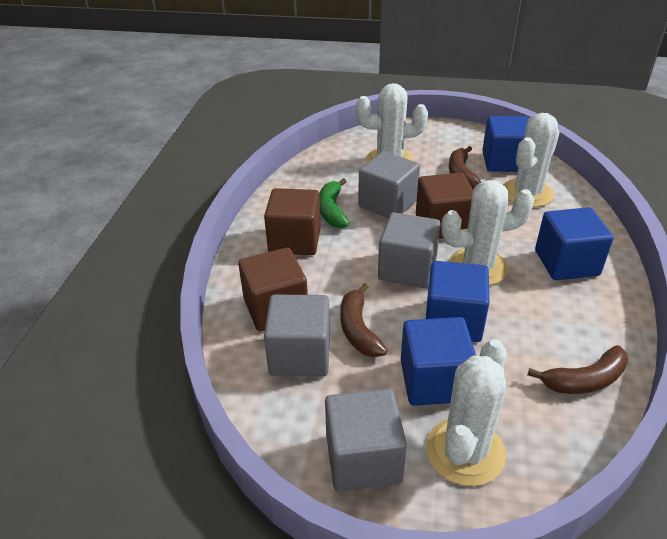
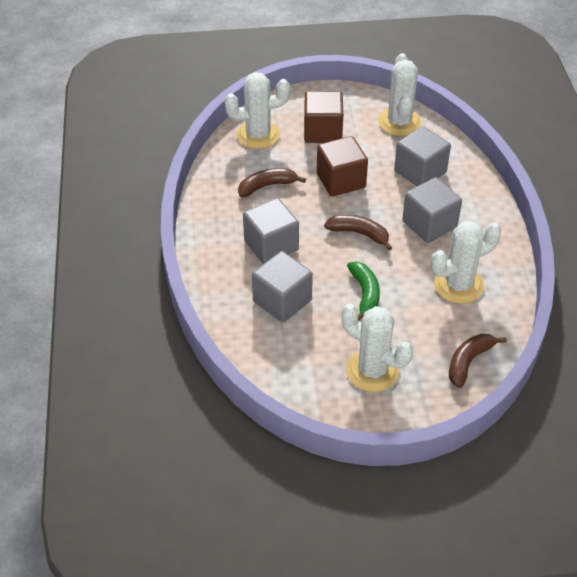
blue cube: 4 -> 0
brown cube: 3 -> 2

